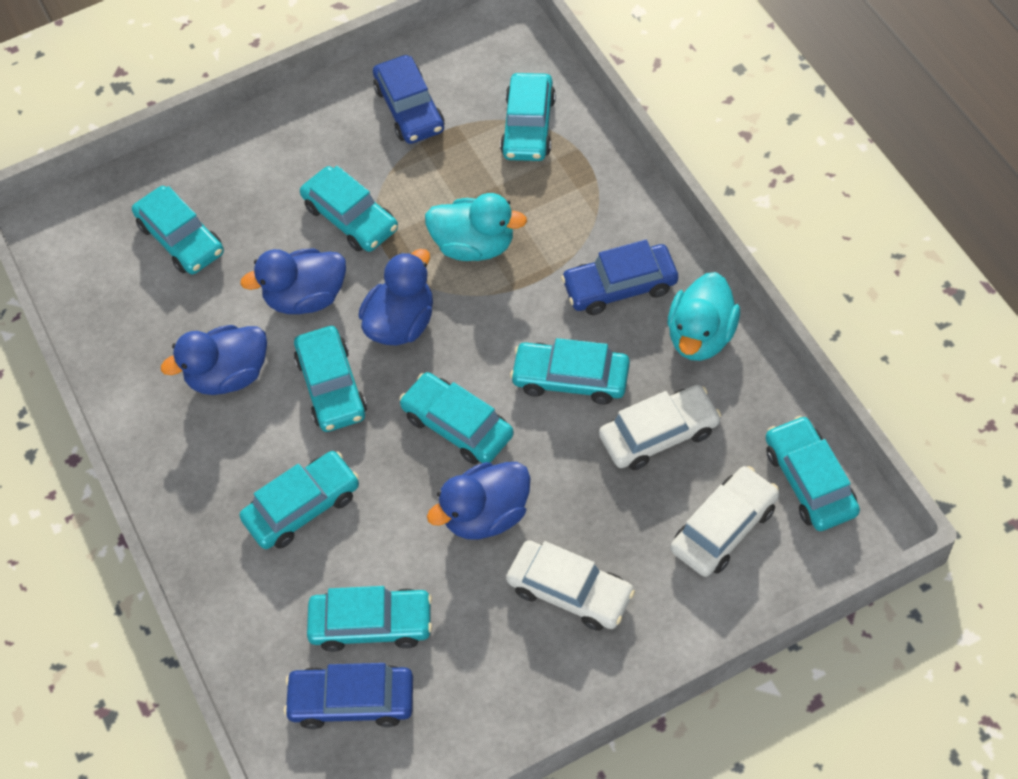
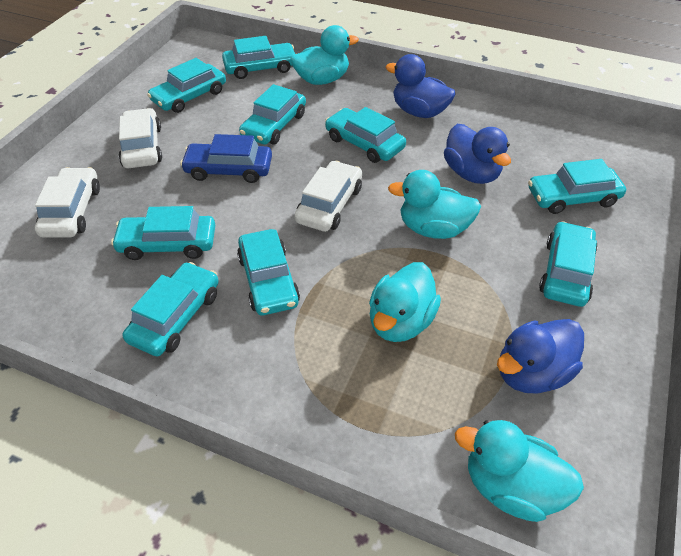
blue car: 3 -> 1
blue duck: 4 -> 3
turquoise duck: 2 -> 4

